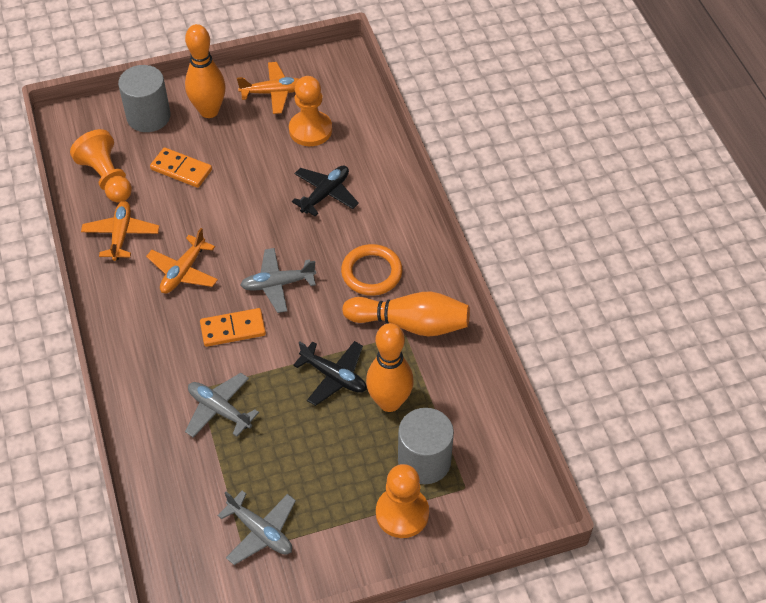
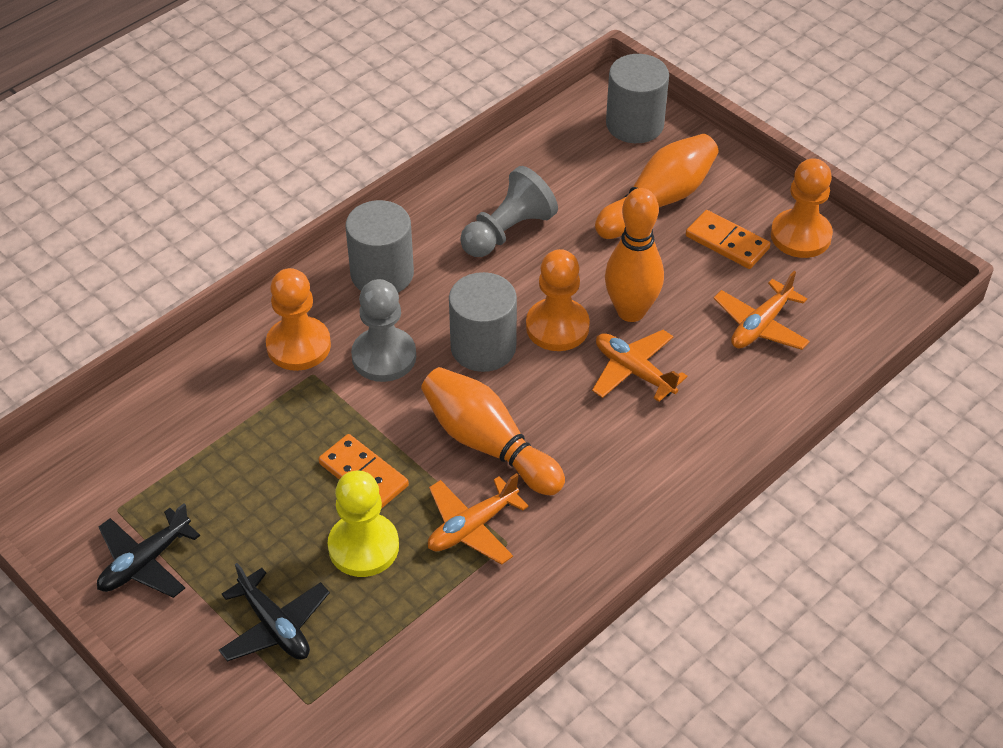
grey cylinder: 2 -> 3
grey pawn: 0 -> 2
grey plane: 3 -> 0
orange ring: 1 -> 0
yellow pawn: 0 -> 1

